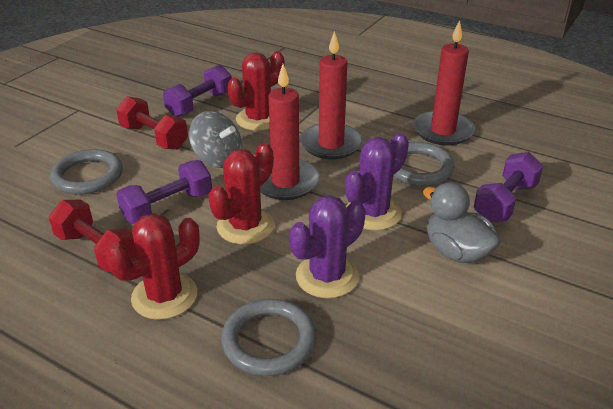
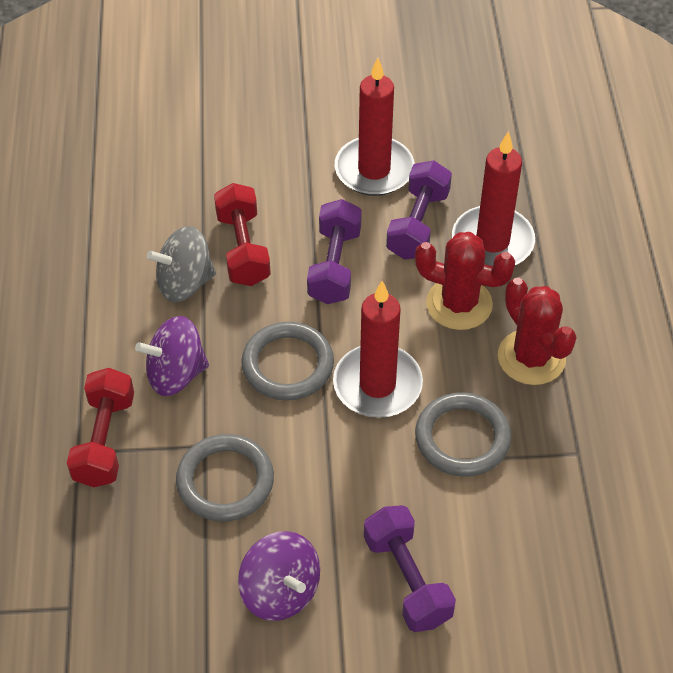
grey duck: 1 -> 0
purple cactus: 2 -> 0
purple spinning top: 0 -> 2
red cactus: 3 -> 2

